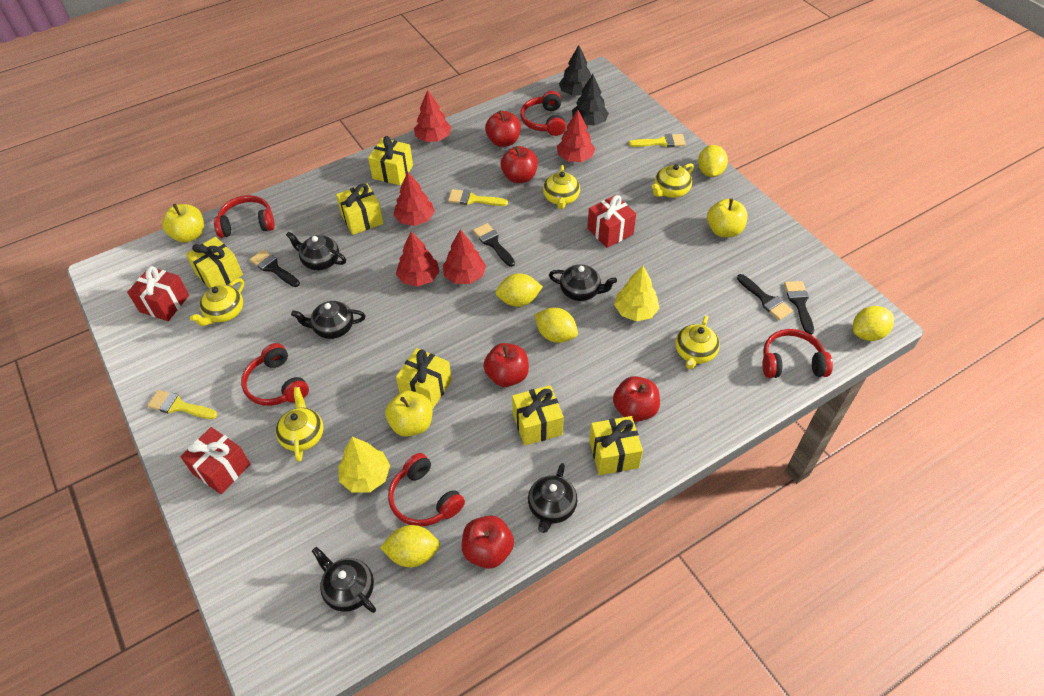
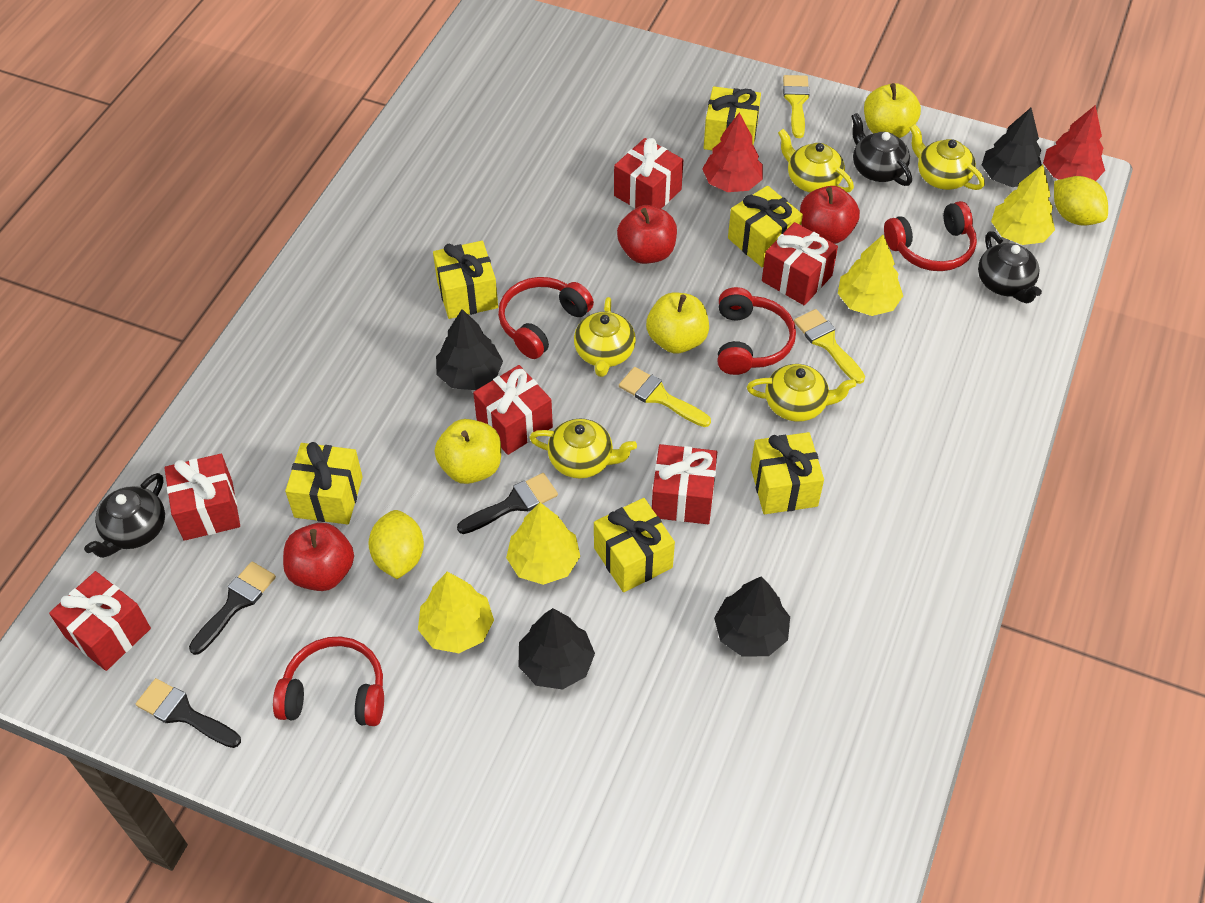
black brush: 4 -> 3
black teapot: 5 -> 3
black tree: 2 -> 4
red apple: 5 -> 3
red gift: 3 -> 6
red headphones: 5 -> 4
red tree: 5 -> 2
yellow lemon: 5 -> 2
yellow tree: 2 -> 4

